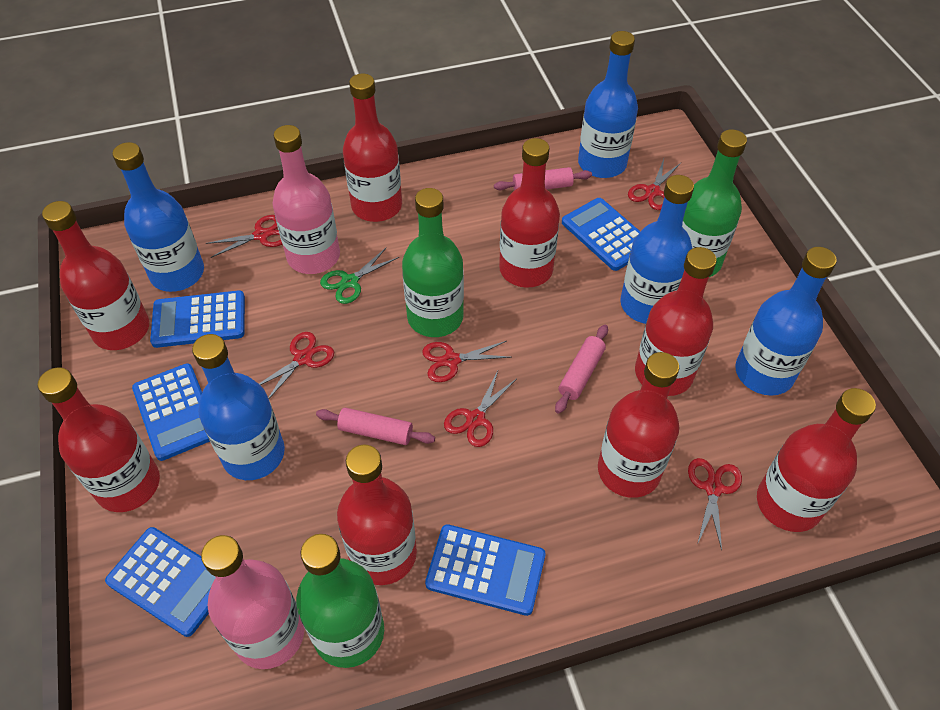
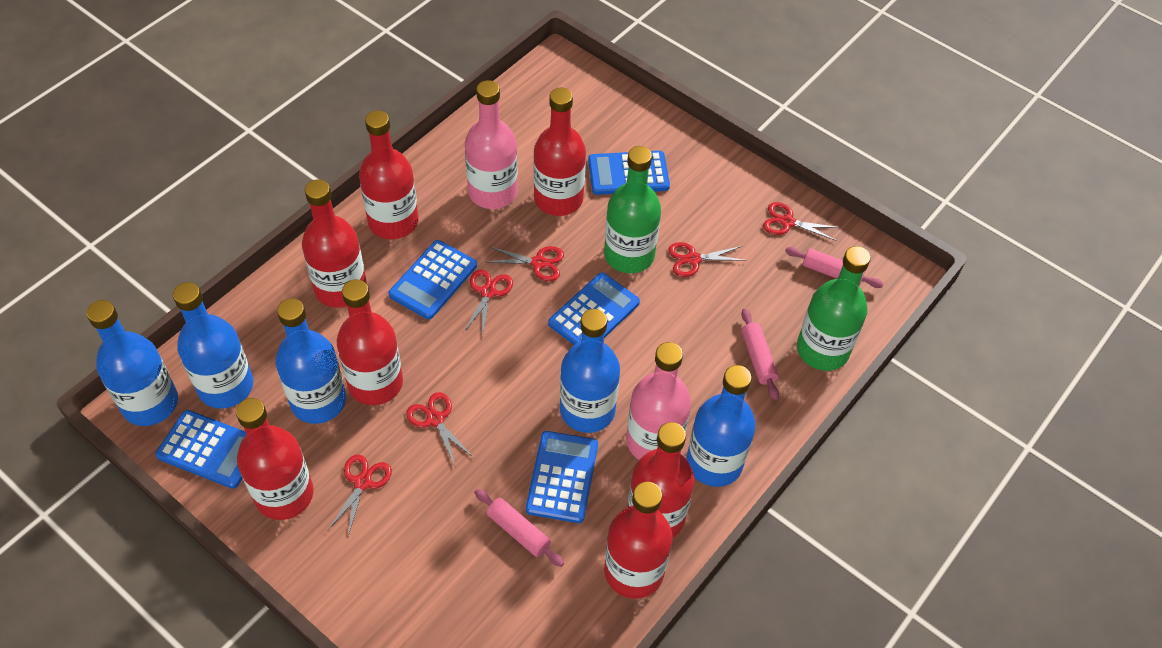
green bottle: 3 -> 2
green scissors: 1 -> 0
red bottle: 8 -> 7

